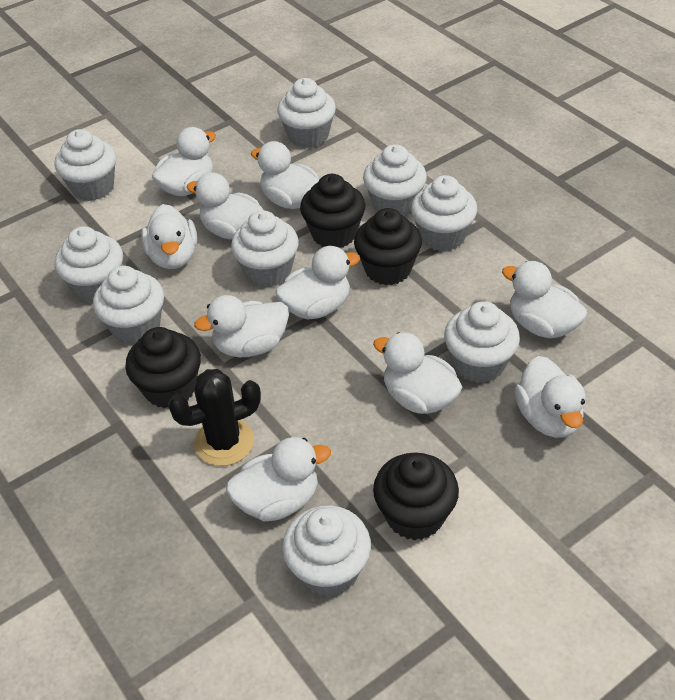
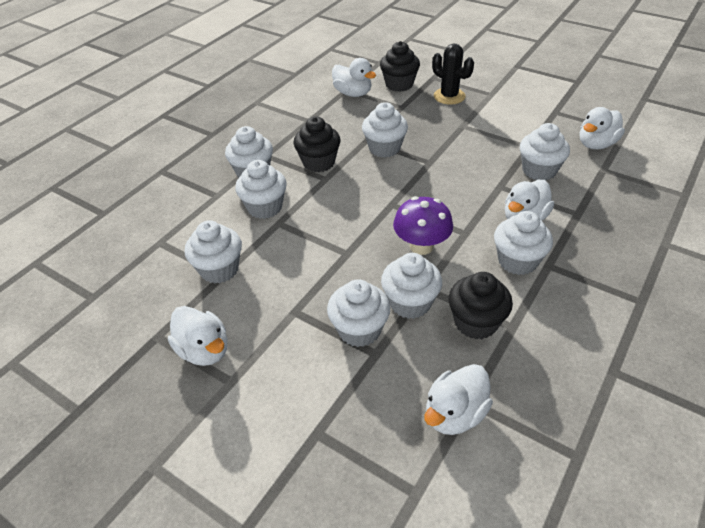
black cupcake: 4 -> 3
purple mushroom: 0 -> 1
white cupcake: 9 -> 8
white duck: 10 -> 5

